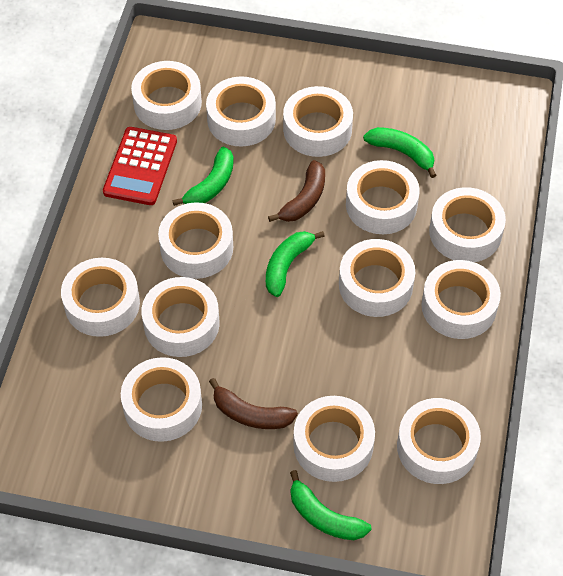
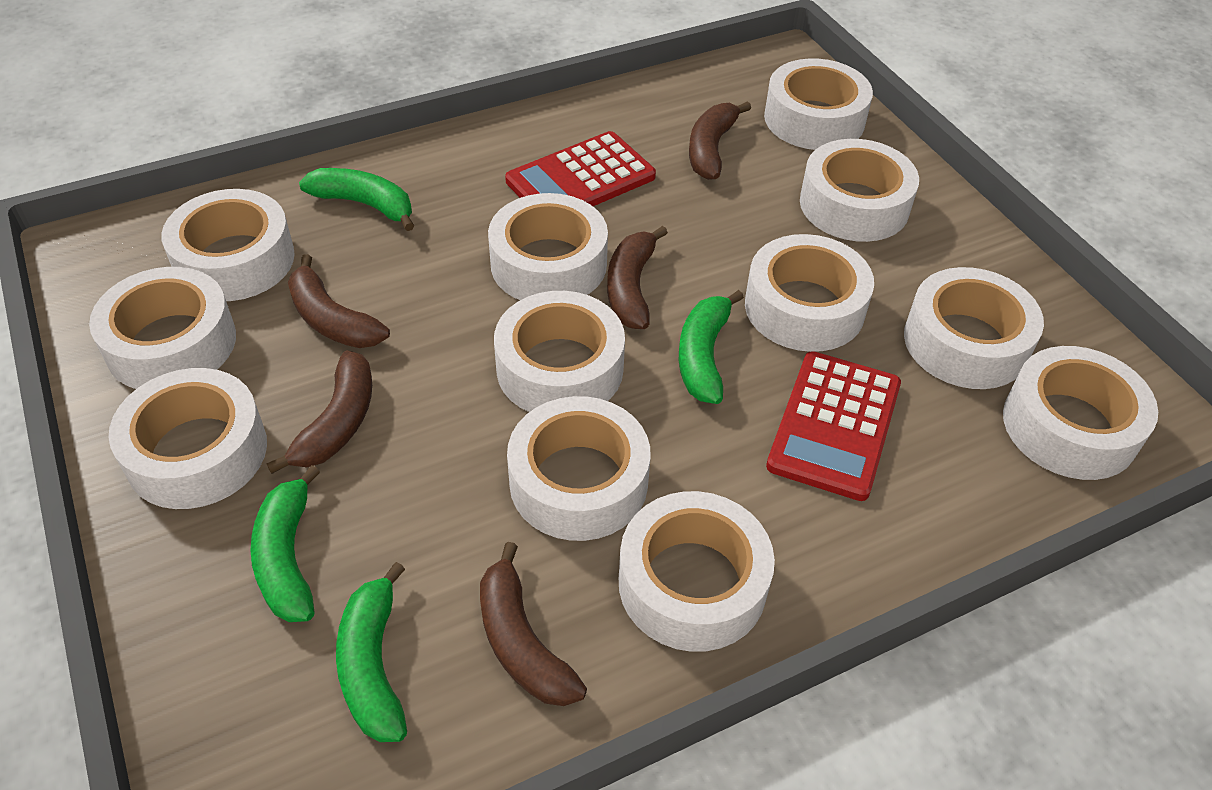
brown banana: 2 -> 5
red calculator: 1 -> 2
white tape: 13 -> 12

